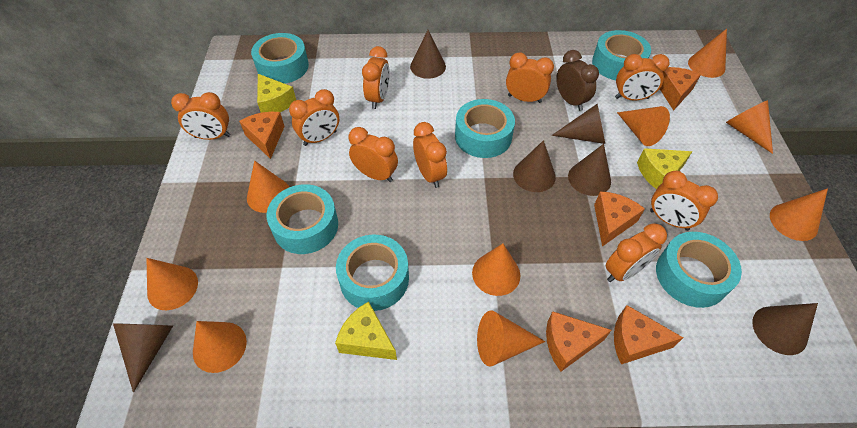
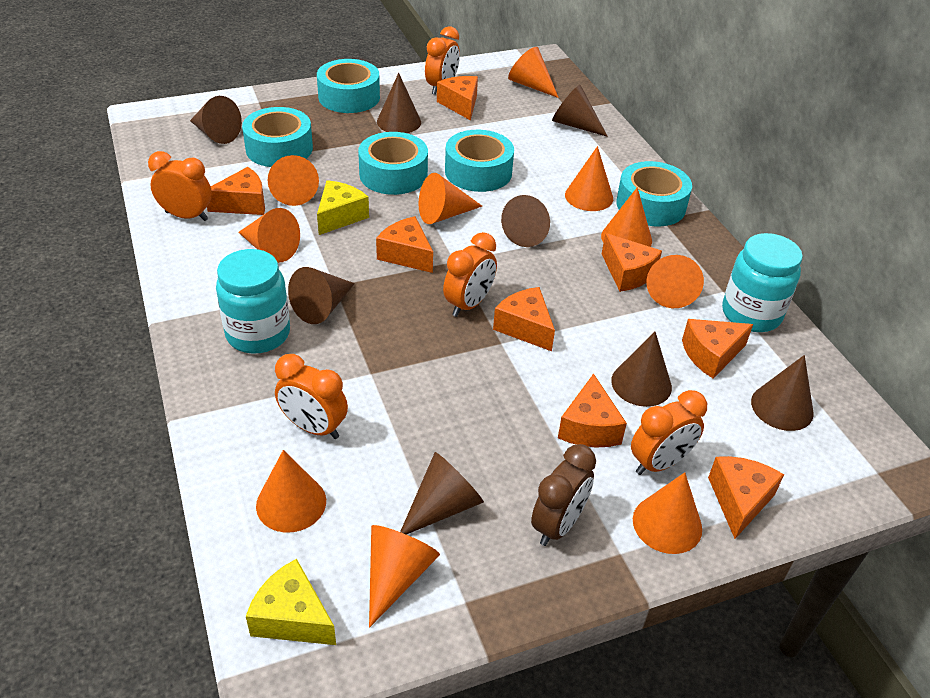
brown cone: 6 -> 8
orange cheese: 5 -> 8
orange clock: 9 -> 5
orange cone: 9 -> 10
turquoise jar: 0 -> 2
turquoise tape: 6 -> 5
yellow cheese: 3 -> 2

